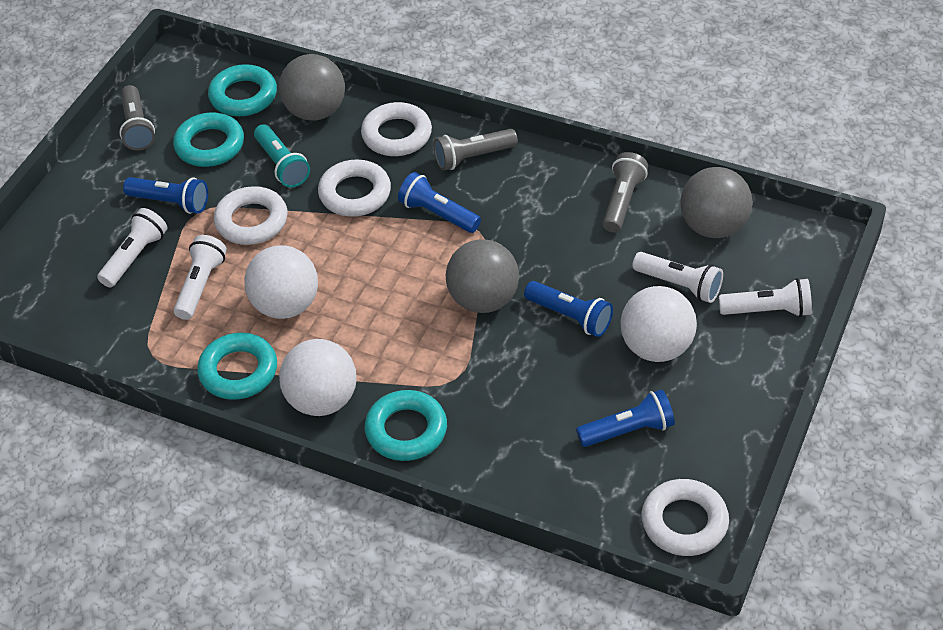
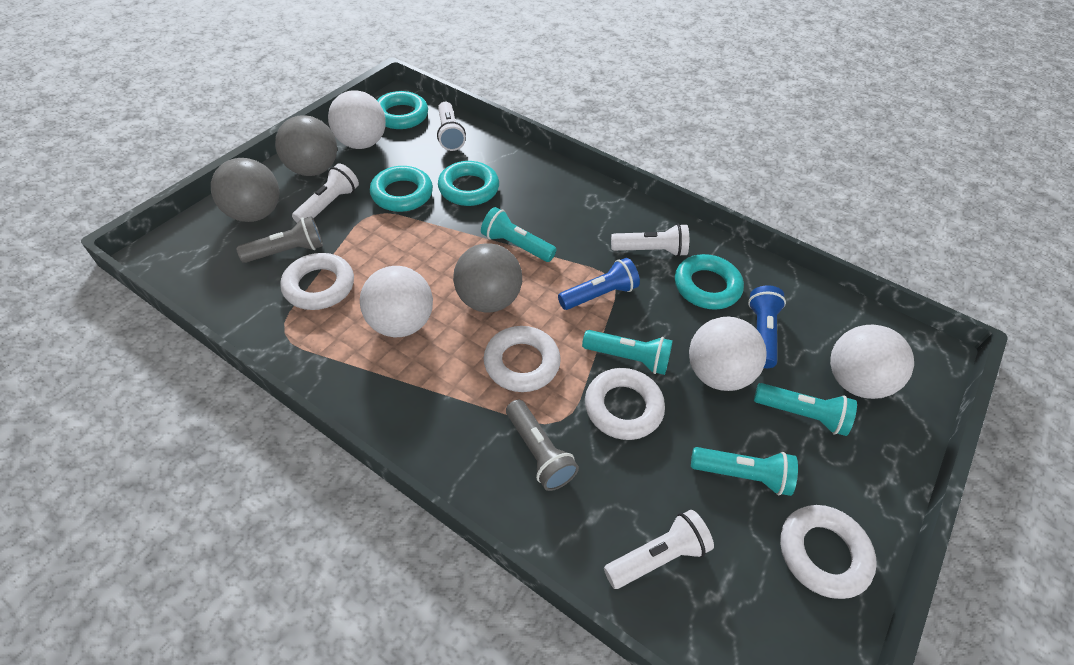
blue flashlight: 4 -> 2
grey flashlight: 3 -> 2
turquoise flashlight: 1 -> 4
white ball: 3 -> 4

